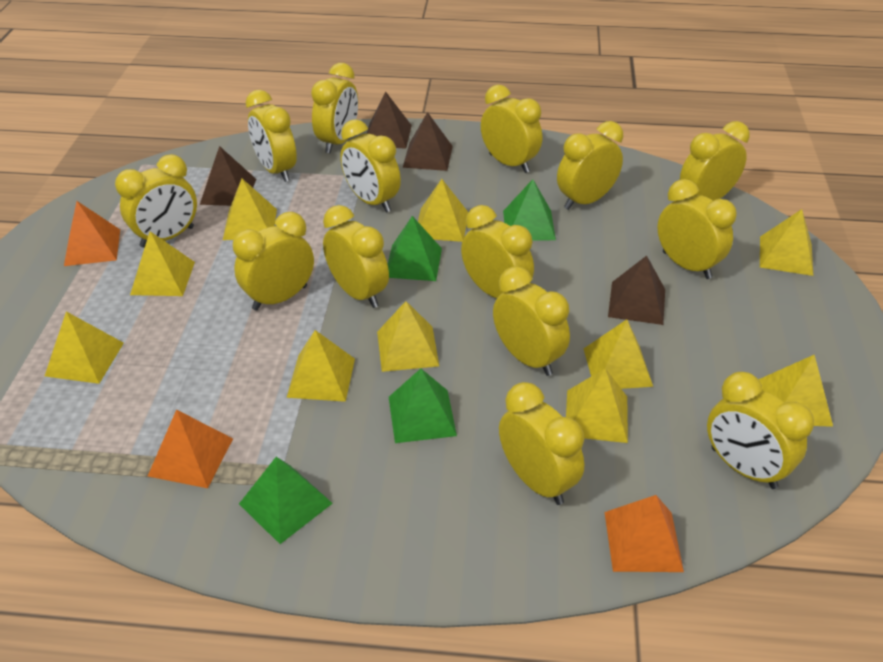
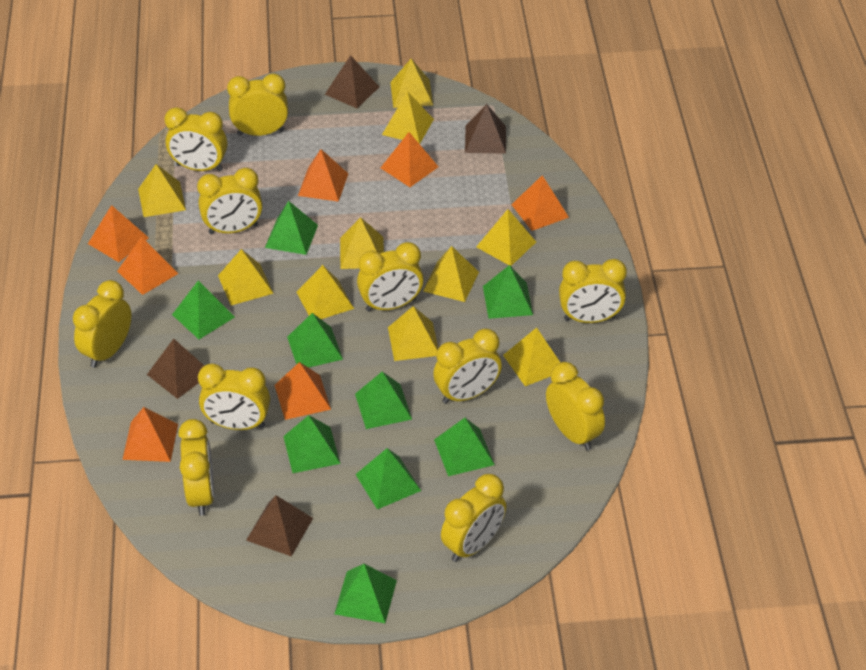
green pyramid: 4 -> 9
orange pyramid: 3 -> 7
yellow clock: 14 -> 11

